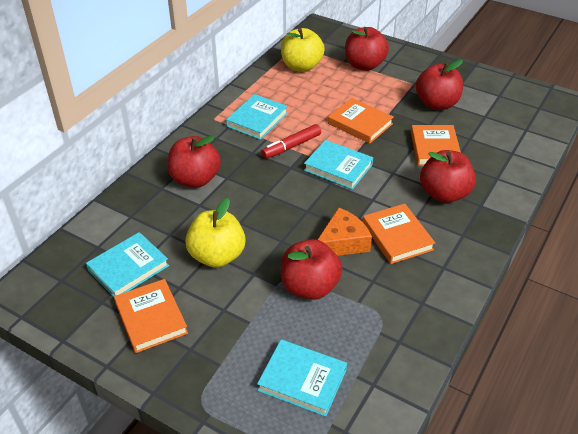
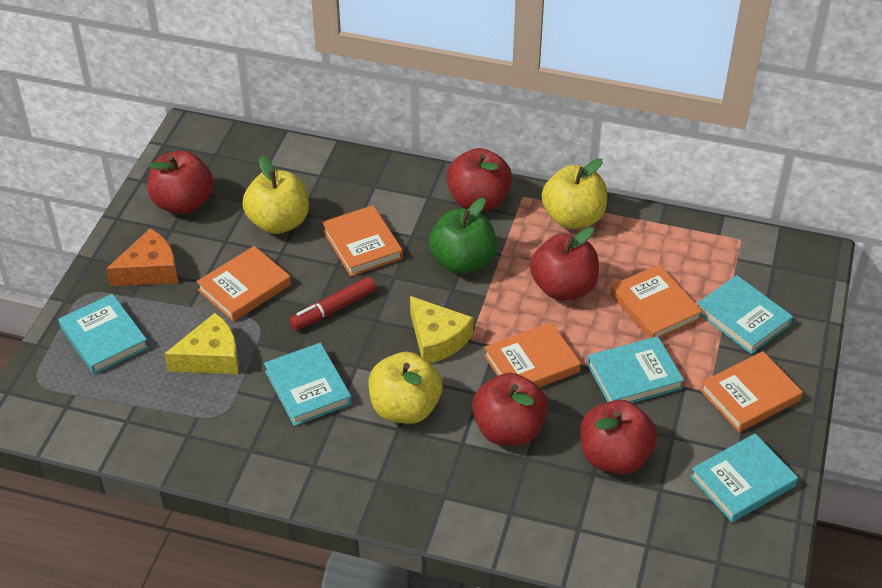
green apple: 0 -> 1
orange book: 4 -> 5
turquoise book: 4 -> 5
yellow apple: 2 -> 3
yellow cheese: 0 -> 2

